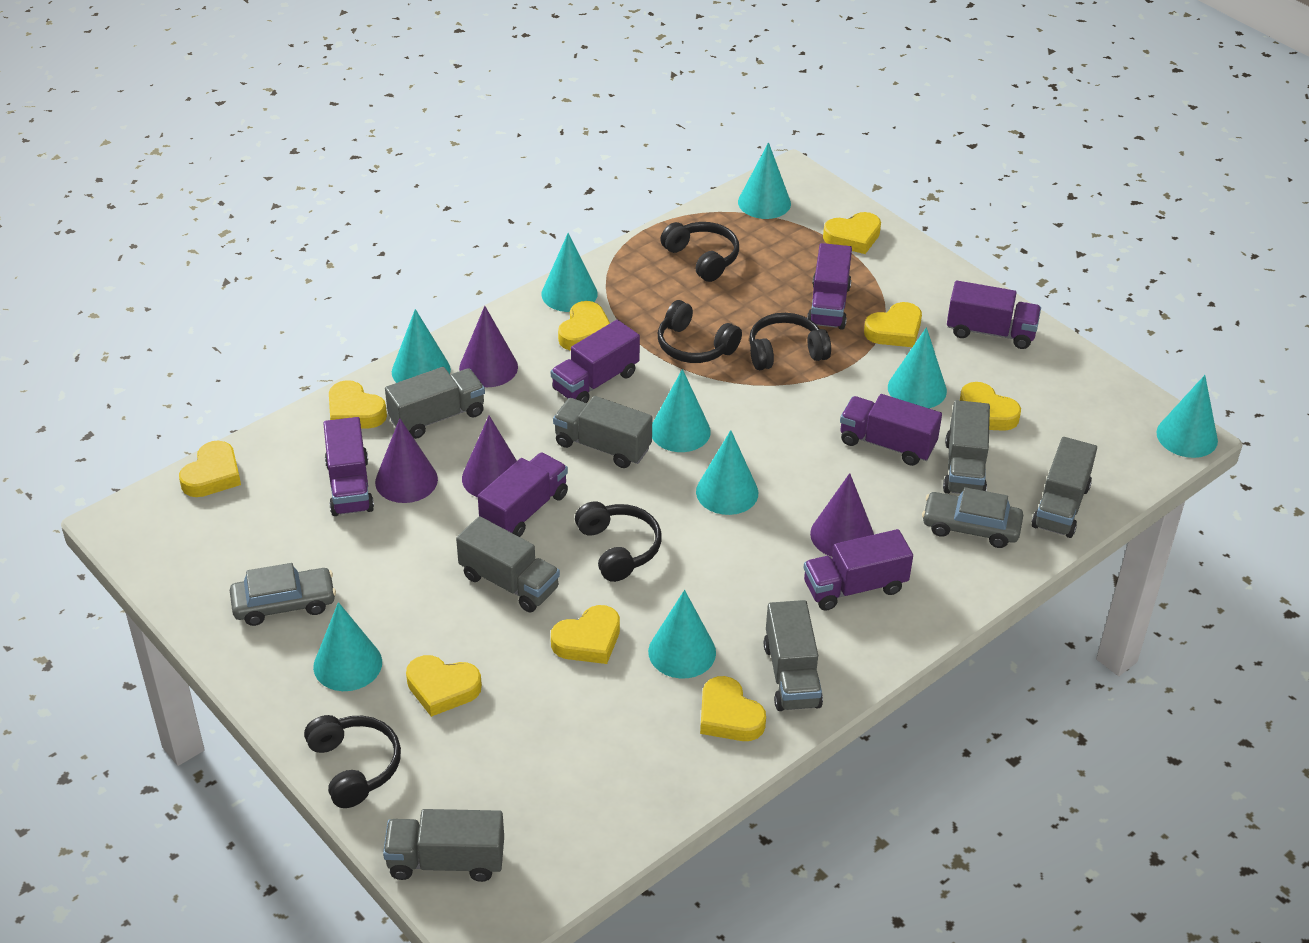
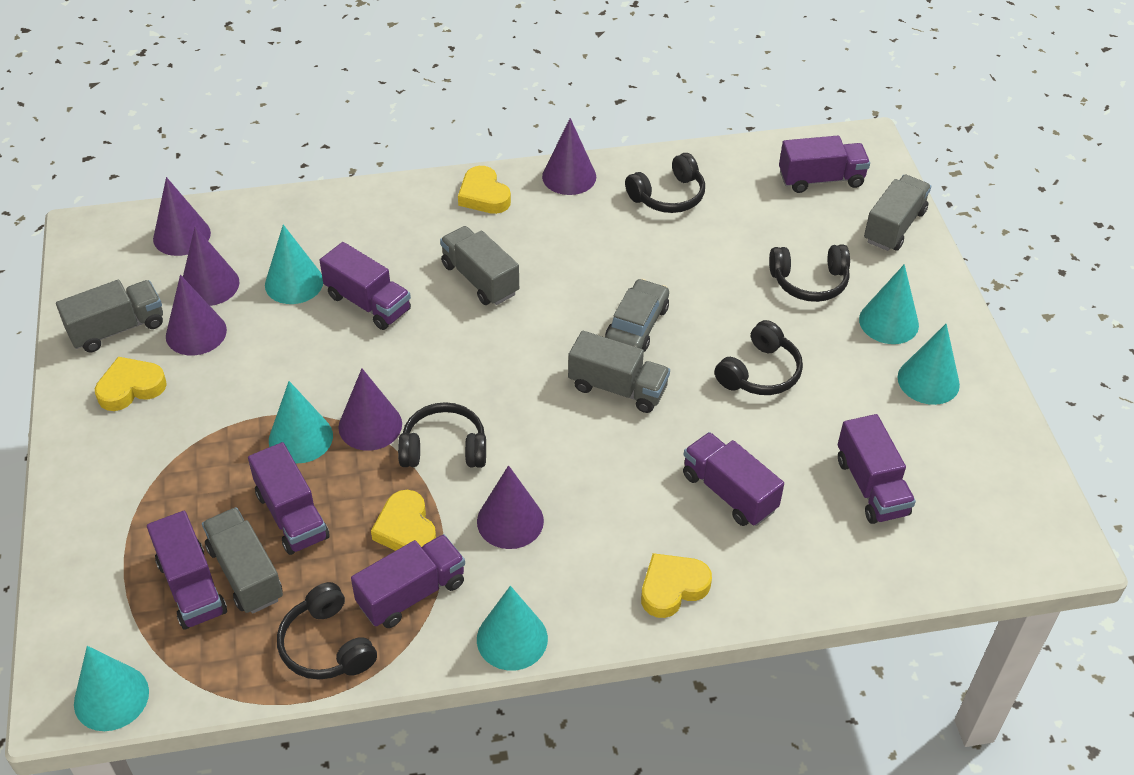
grey car: 2 -> 1
grey truck: 7 -> 5
purple cone: 4 -> 6
turquoise cone: 9 -> 6
yellow heart: 9 -> 4

